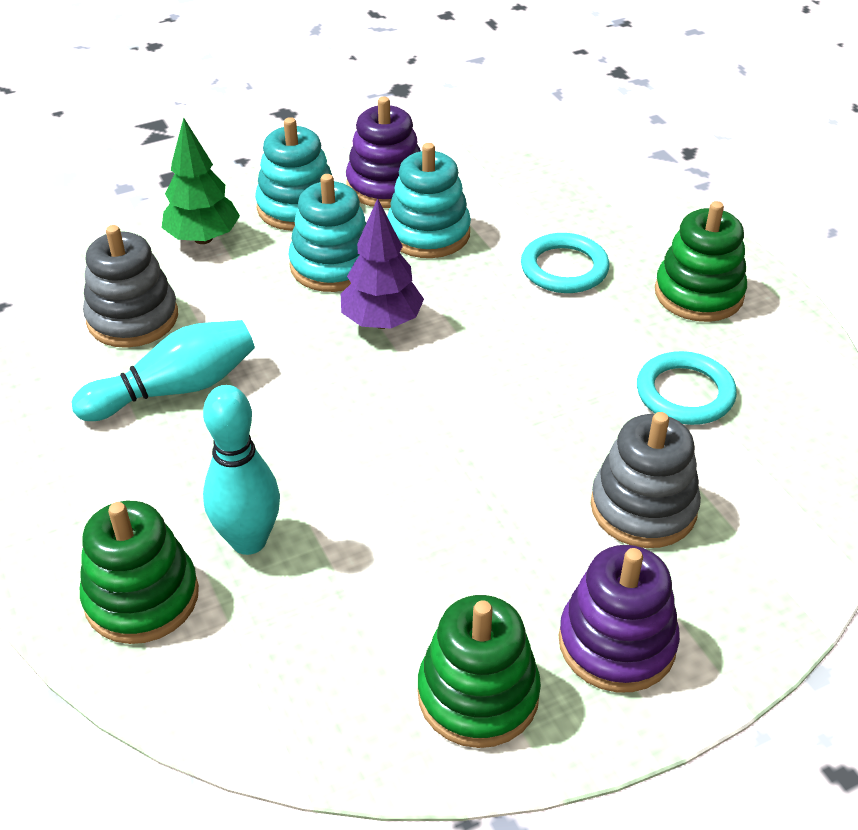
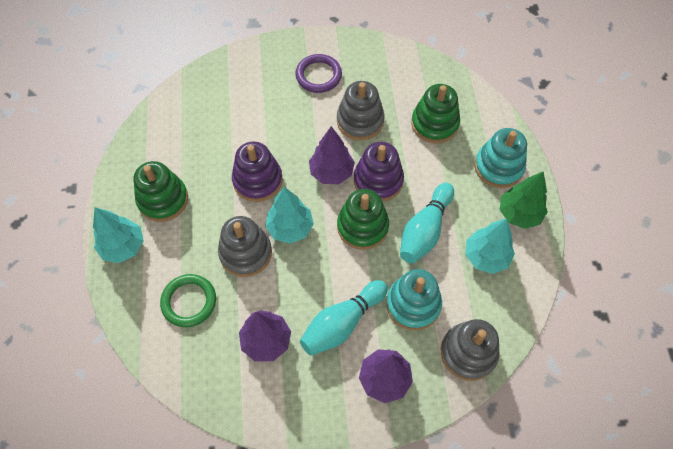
green ring: 0 -> 1
grey stacking toy: 2 -> 3
purple ring: 0 -> 1
purple tree: 1 -> 3
turquoise ring: 2 -> 0
turquoise stacking toy: 3 -> 2
turquoise tree: 0 -> 3

